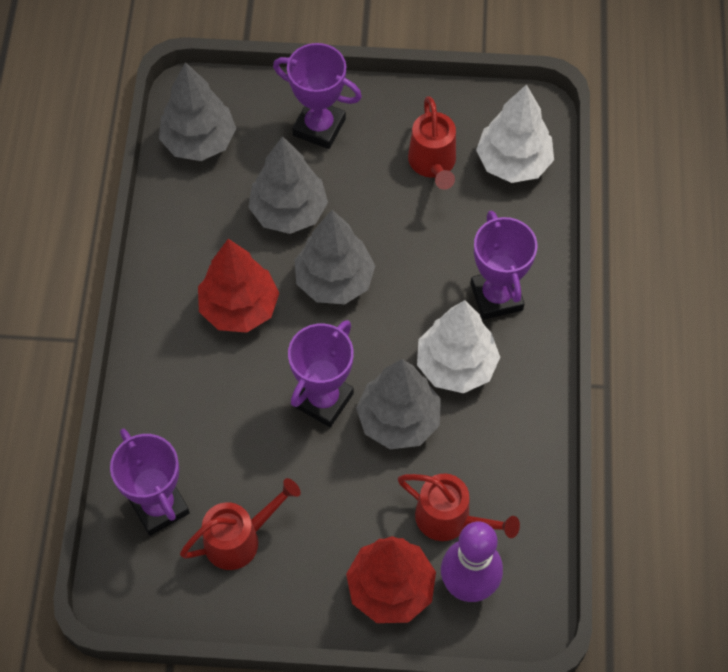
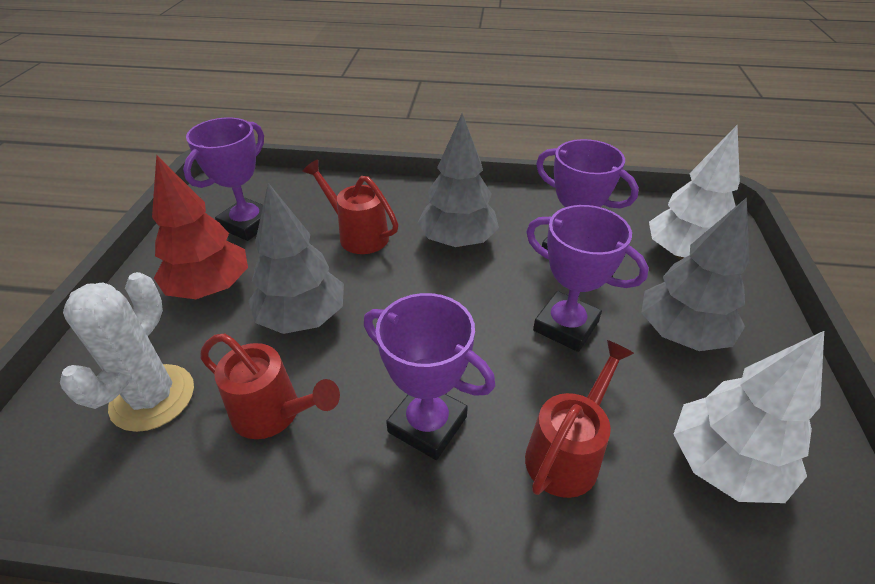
grey tree: 4 -> 3
purple bowling pin: 1 -> 0
red tree: 2 -> 1
white cactus: 0 -> 1

